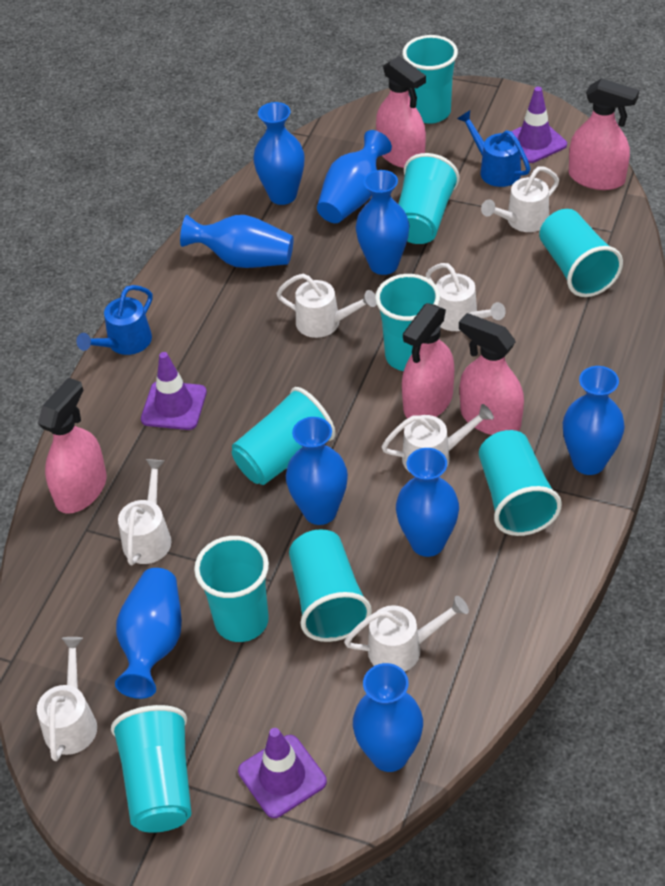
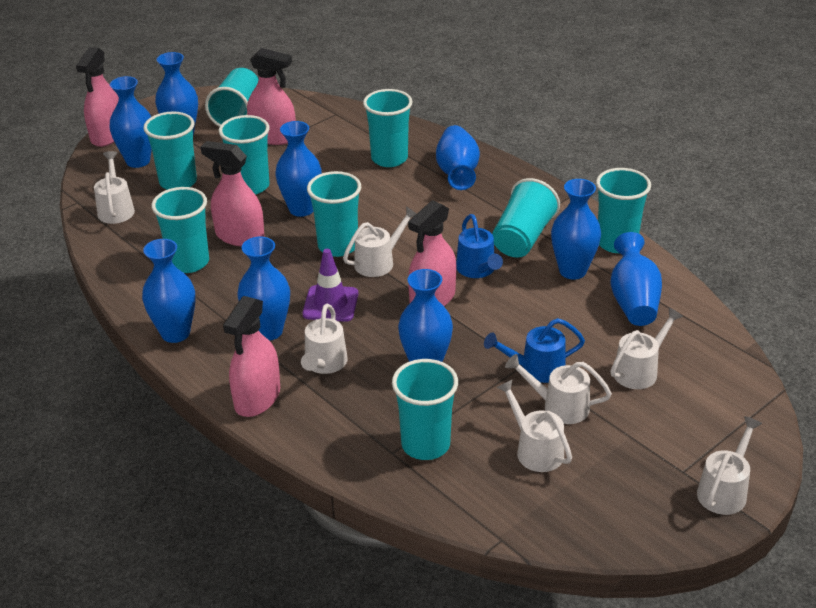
purple traffic cone: 3 -> 1

